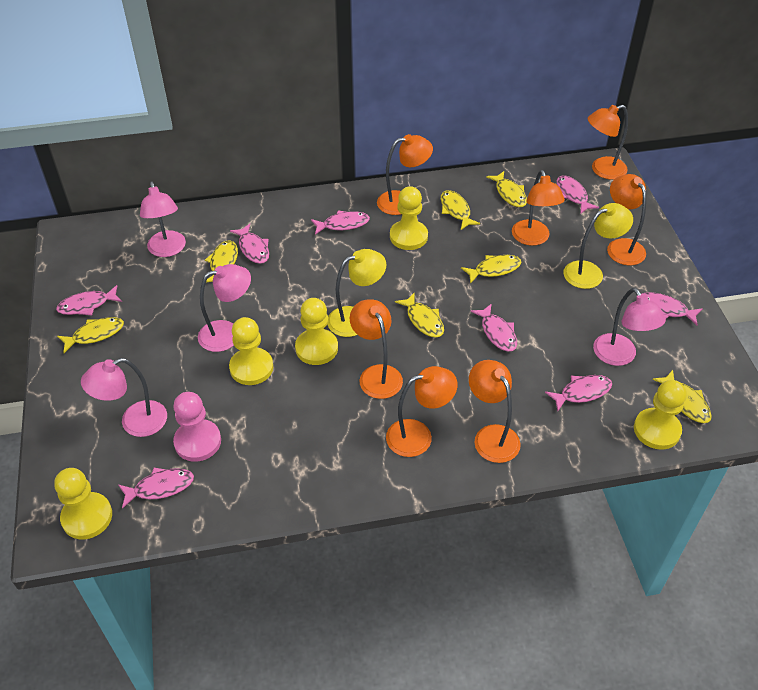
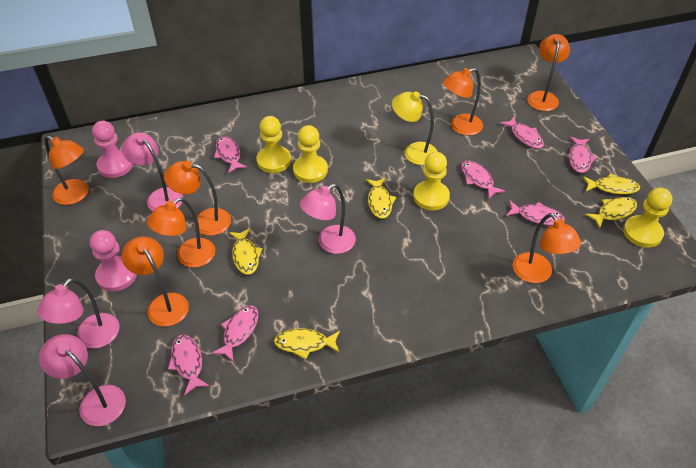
pink fish: 8 -> 7
pink pawn: 1 -> 2
yellow fish: 7 -> 5
yellow lamp: 2 -> 1
yellow pawn: 5 -> 4

